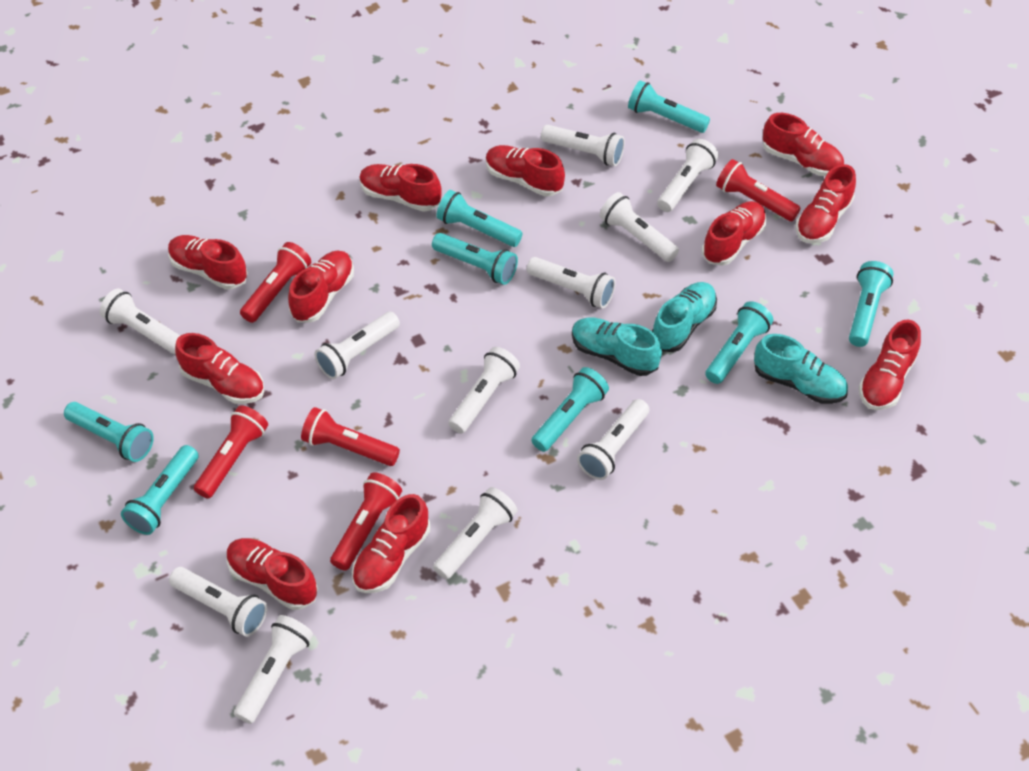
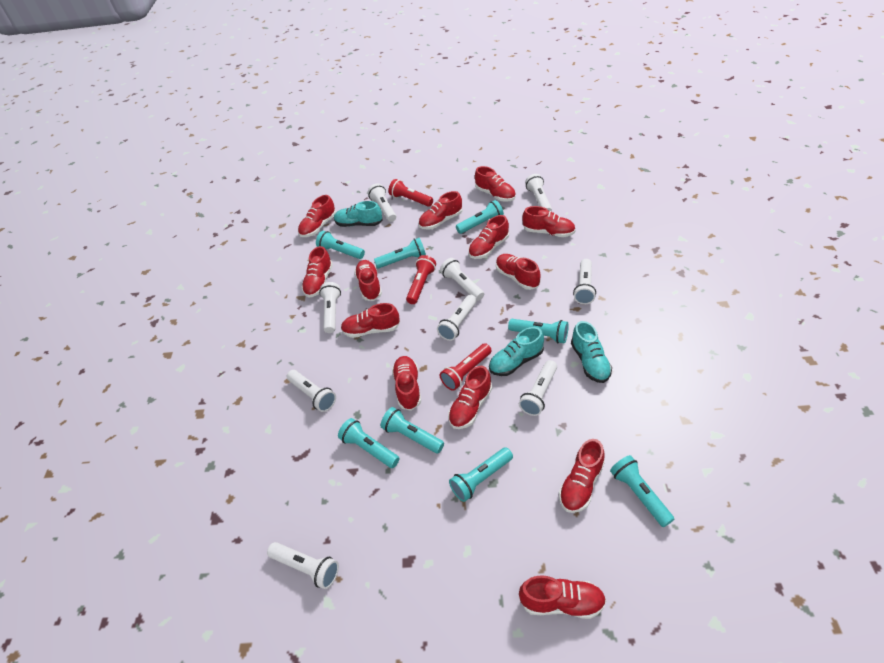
red flashlight: 5 -> 3
red shoe: 11 -> 13
white flashlight: 11 -> 9

